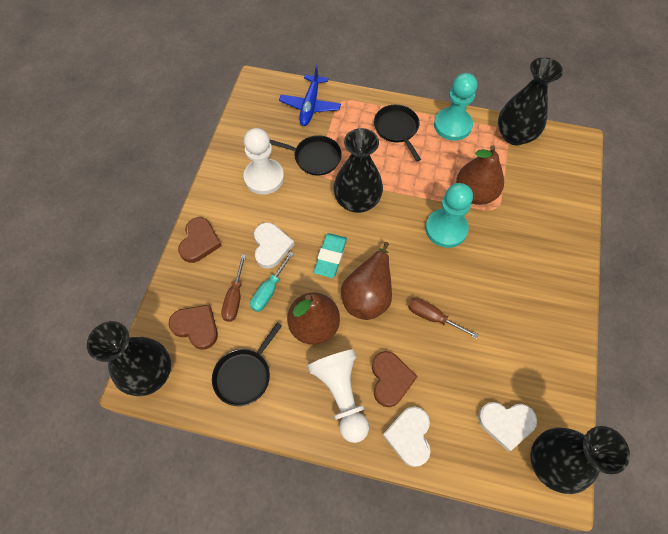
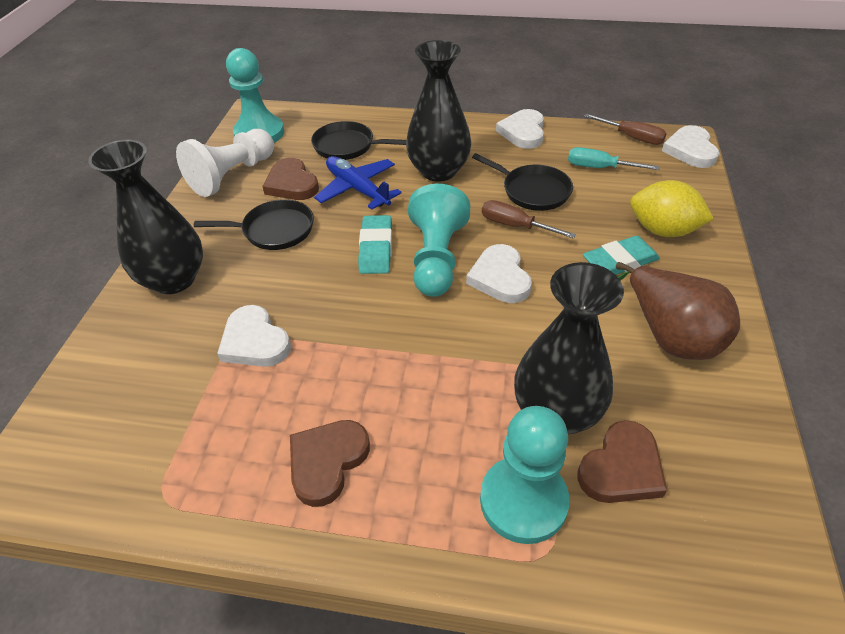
black vase: 4 -> 3
brown pear: 3 -> 1
turquoise eraser: 1 -> 2
turquoise pawn: 2 -> 3
white heart: 3 -> 4
white pawn: 2 -> 1
yellow lemon: 0 -> 1

